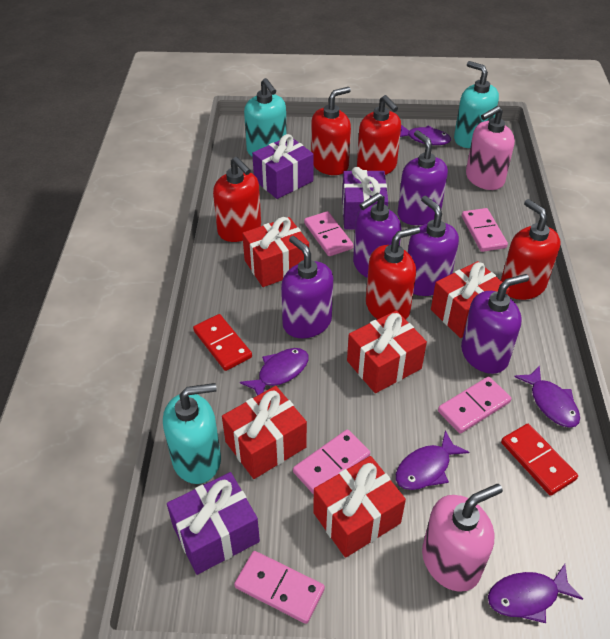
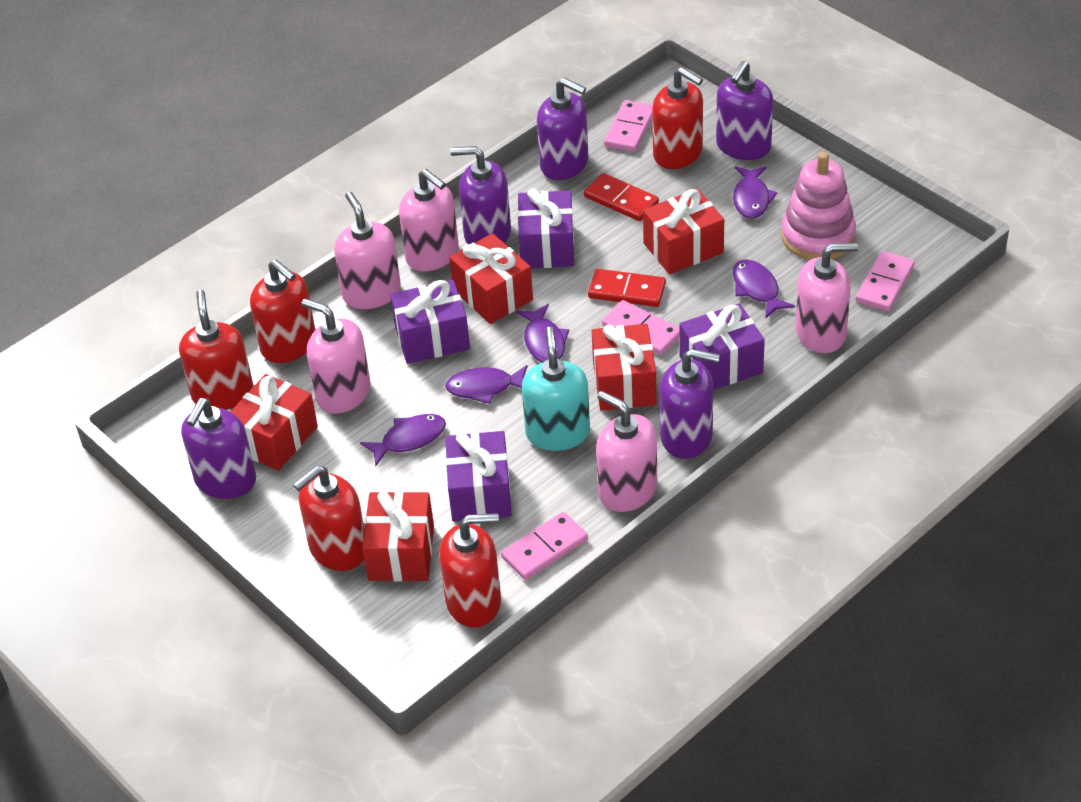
pink domino: 5 -> 4
pink soap dispenser: 2 -> 5
pink stacking toy: 0 -> 1
purple gift: 3 -> 4
turquoise soap dispenser: 3 -> 1

